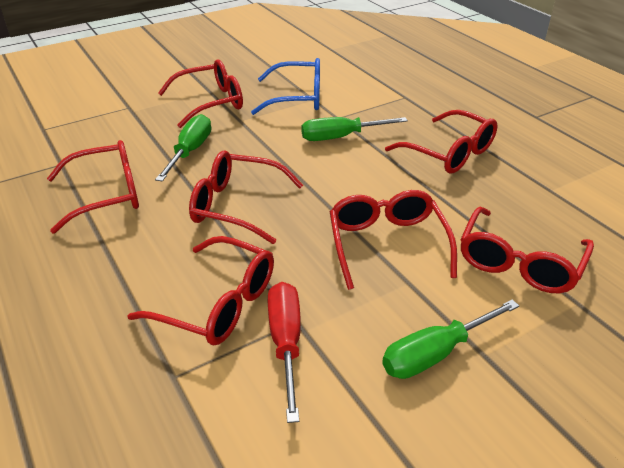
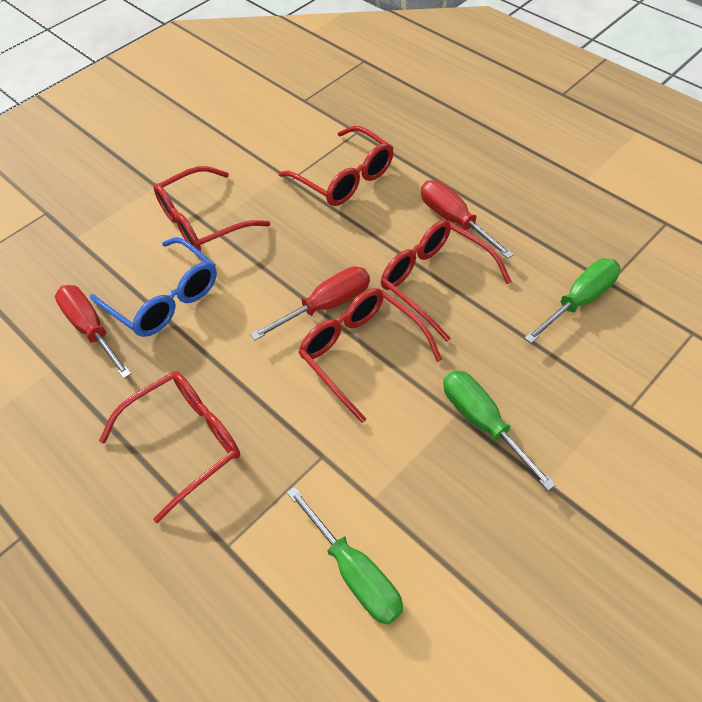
red glasses: 7 -> 5
red screwdriver: 1 -> 3

